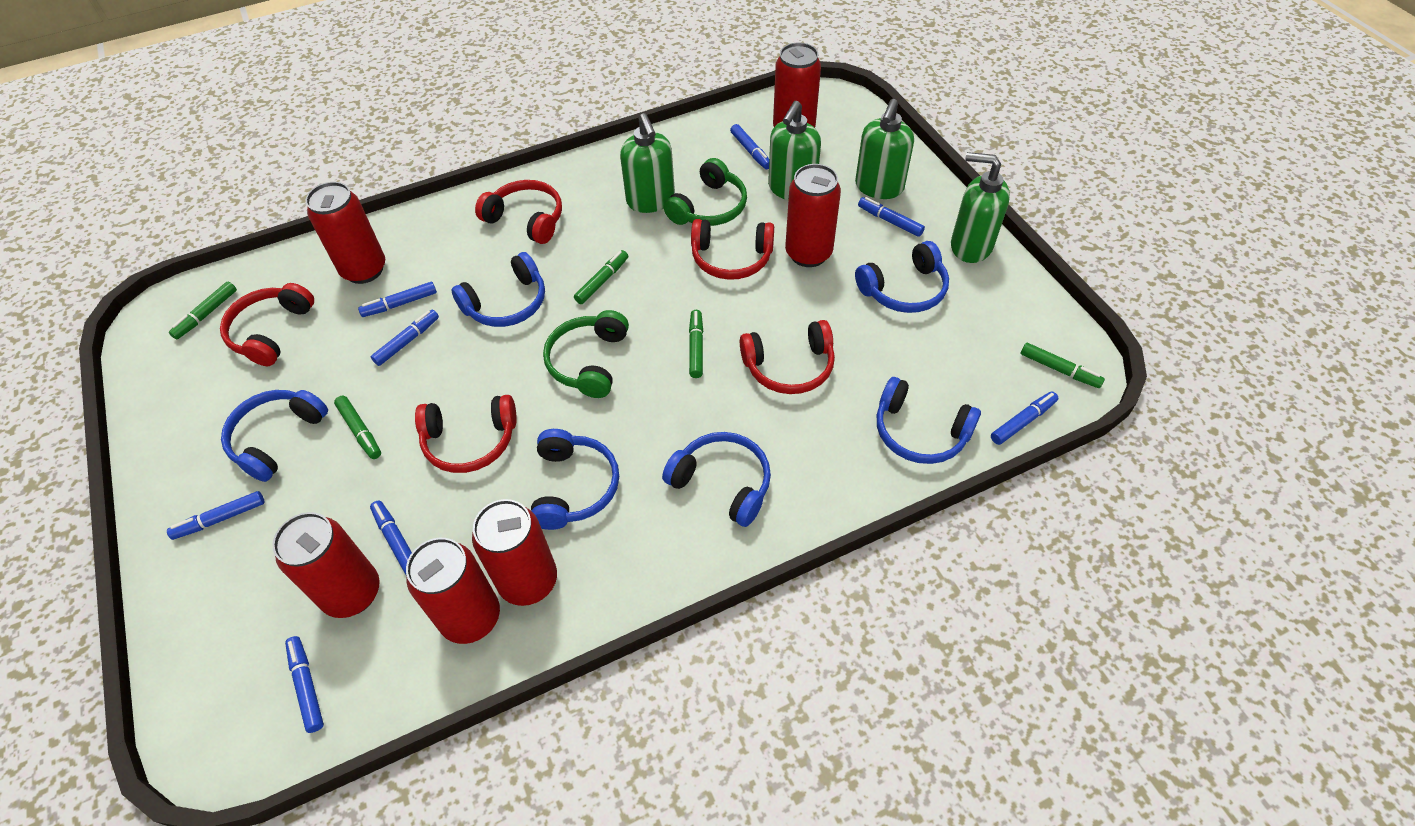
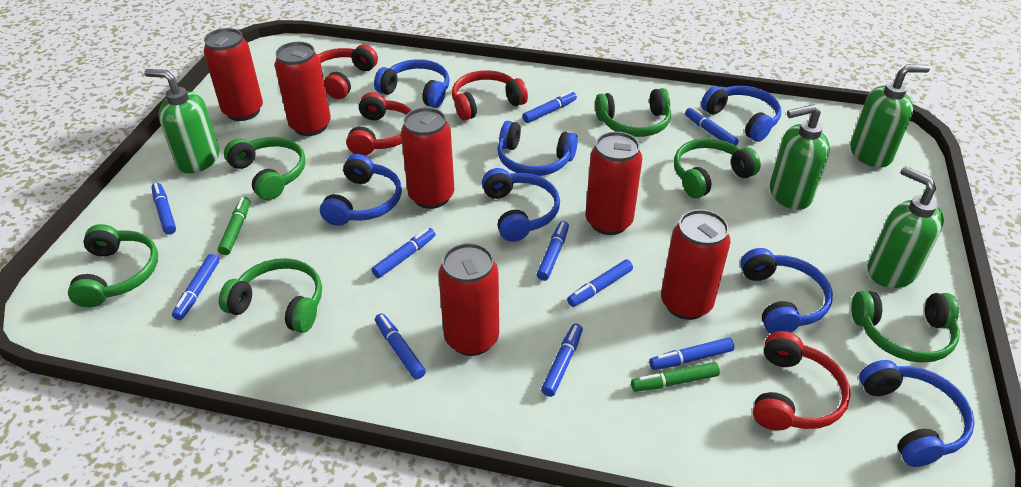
blue headphones: 6 -> 7
blue marker: 8 -> 10
green headphones: 2 -> 6
green marker: 5 -> 2
red headphones: 5 -> 4

